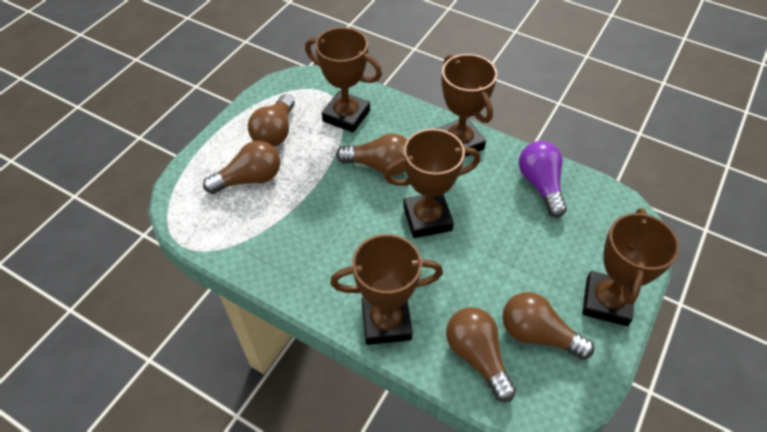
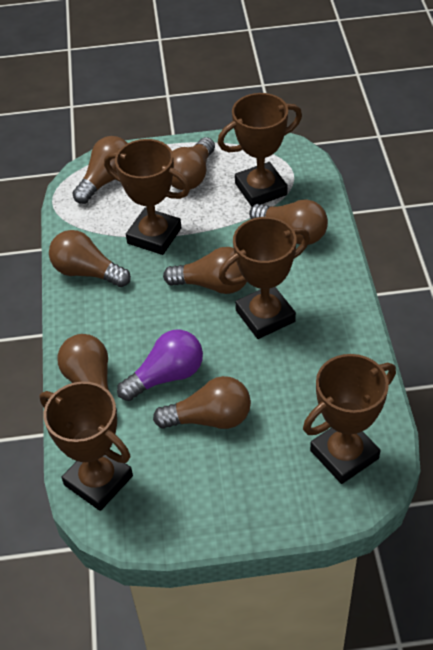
brown light bulb: 5 -> 7

